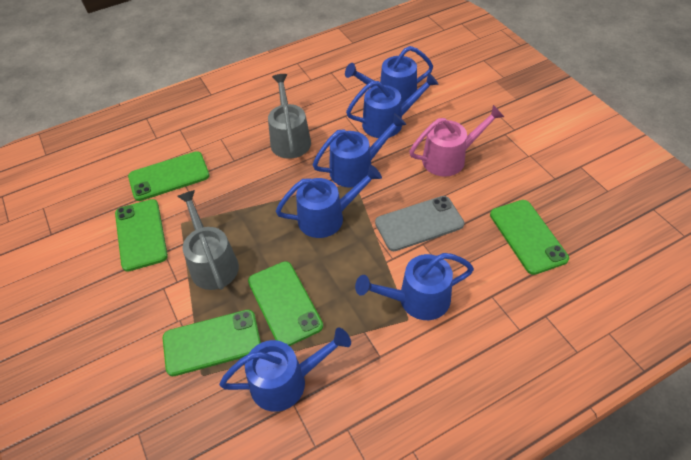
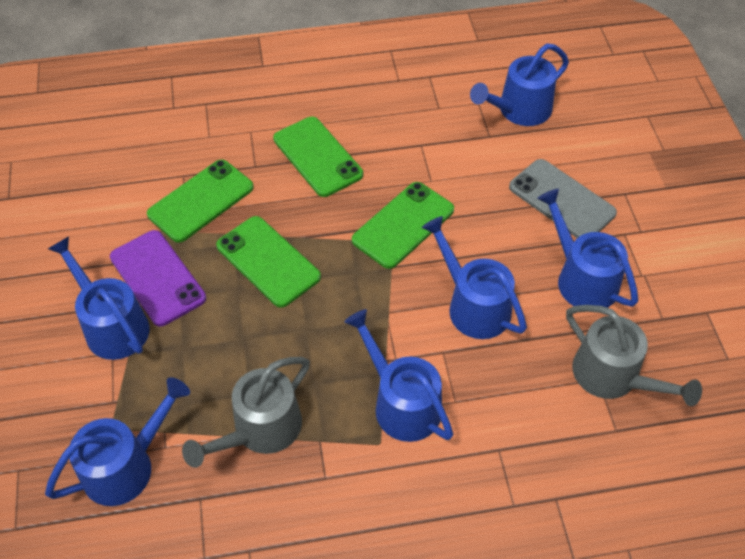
green phone: 5 -> 4
pink watering can: 1 -> 0
purple phone: 0 -> 1

